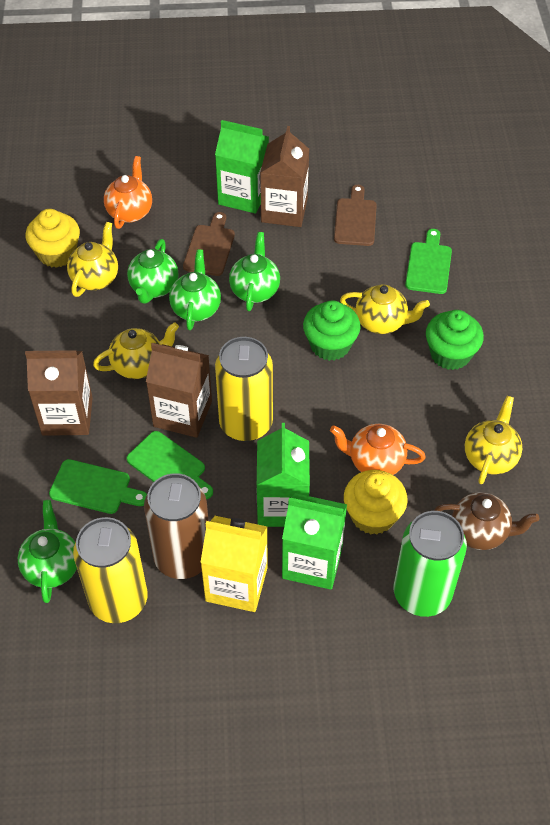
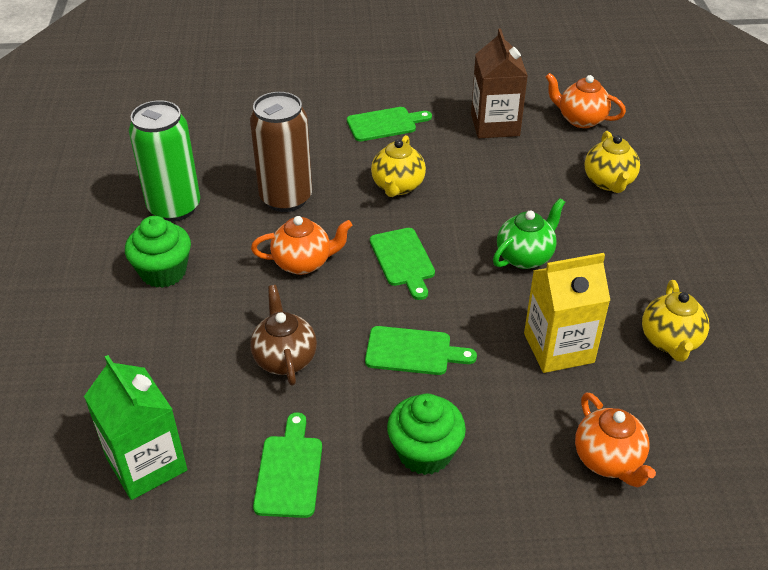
brown carton: 3 -> 1
brown cutting board: 2 -> 0
green carton: 3 -> 1
green cutting board: 3 -> 4
green teapot: 4 -> 1
orange teapot: 2 -> 3
yellow can: 2 -> 0
yellow cupcake: 2 -> 0
yellow teapot: 4 -> 3

